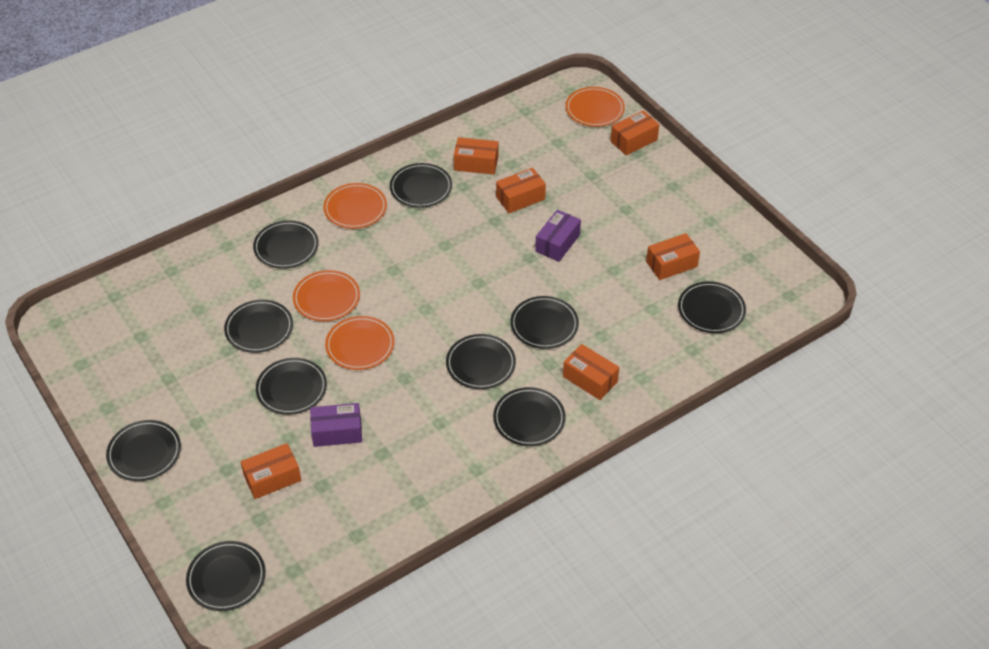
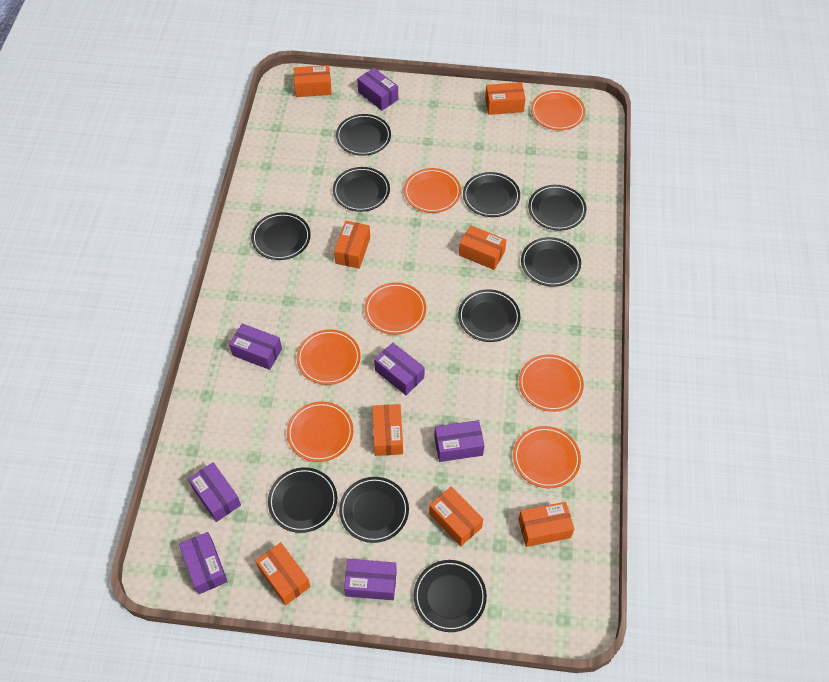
orange box: 6 -> 8
orange plate: 4 -> 7
purple box: 2 -> 7

